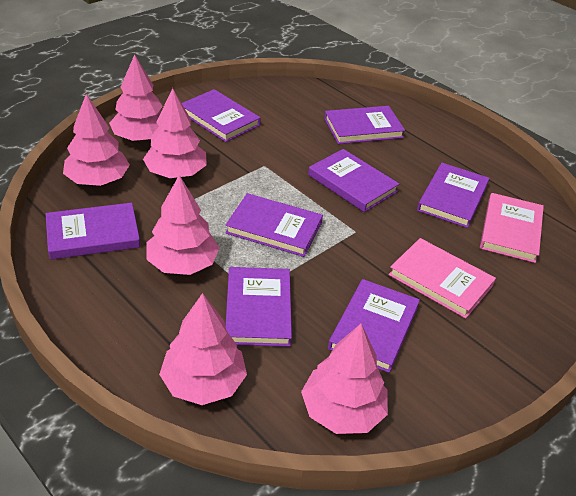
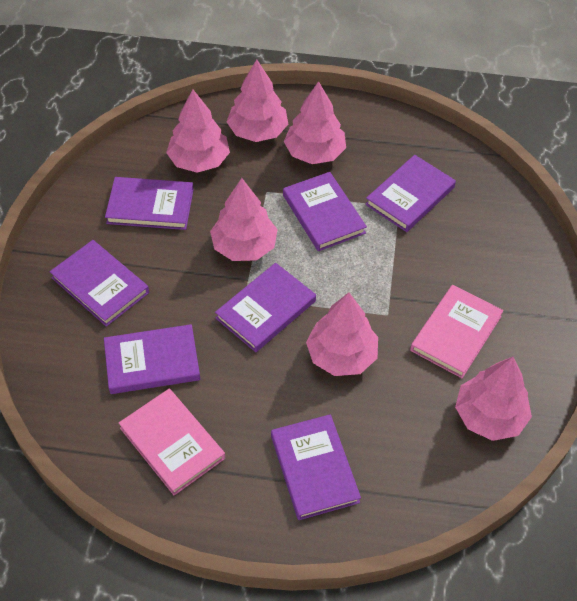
purple book: 8 -> 7

